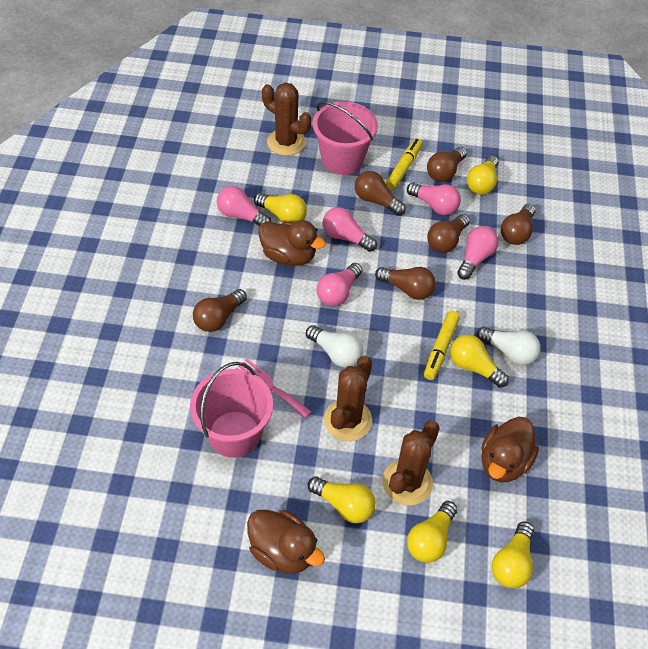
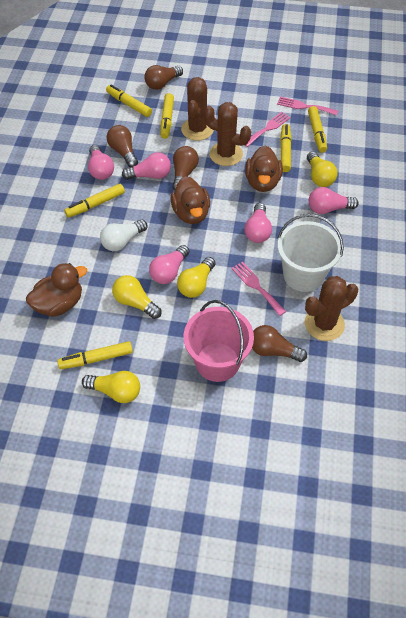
brown light bulb: 6 -> 4
pink bucket: 2 -> 1
pink fork: 1 -> 3
white bucket: 0 -> 1
white light bulb: 2 -> 1
yellow light bulb: 6 -> 4
yellow marker: 2 -> 6

